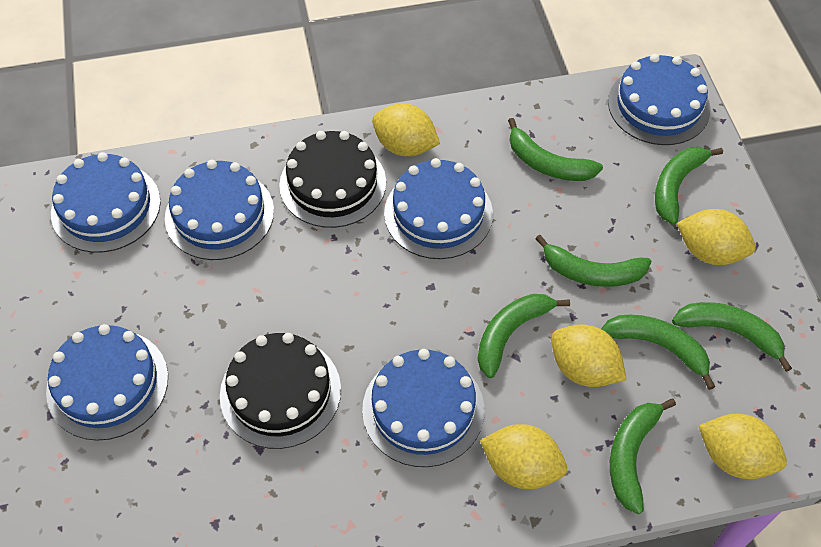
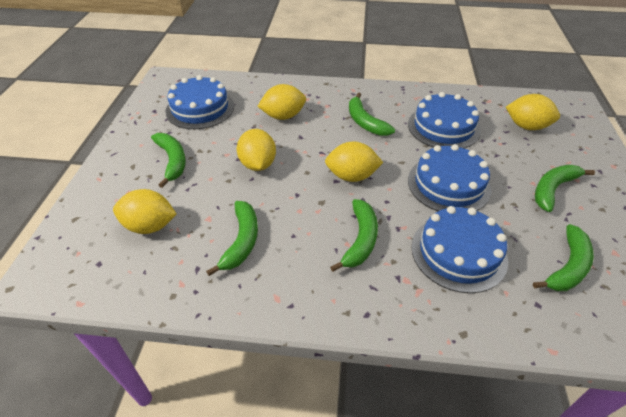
black cake: 2 -> 0
blue cake: 6 -> 4
green banana: 7 -> 6

